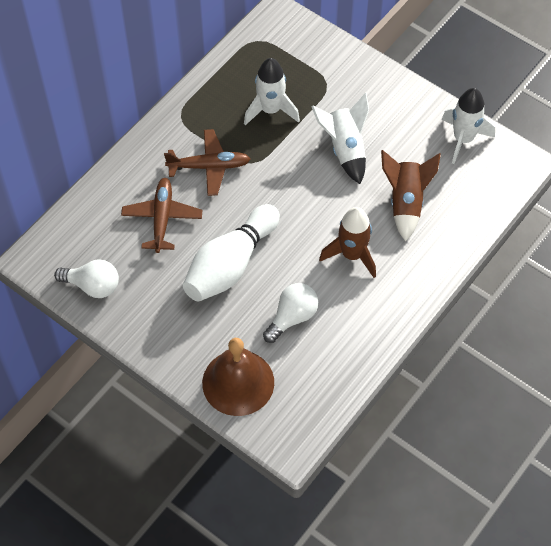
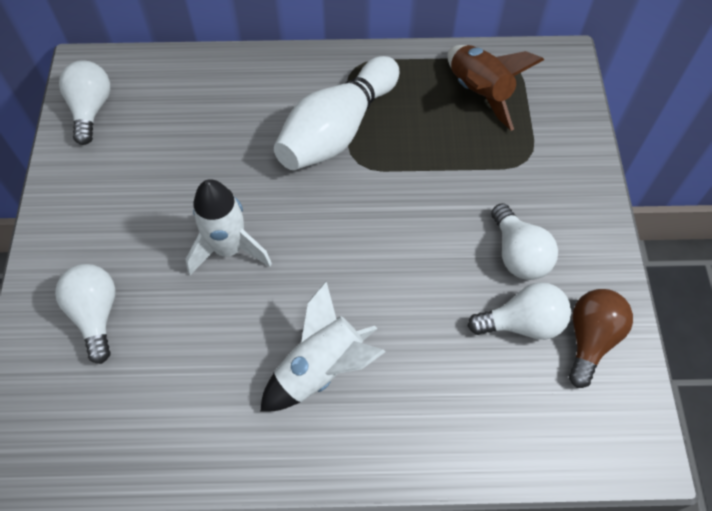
brown bell: 1 -> 0
brown light bulb: 0 -> 1
brown plane: 2 -> 0
brown rocket: 2 -> 1
white light bulb: 2 -> 4
white rocket: 3 -> 2

